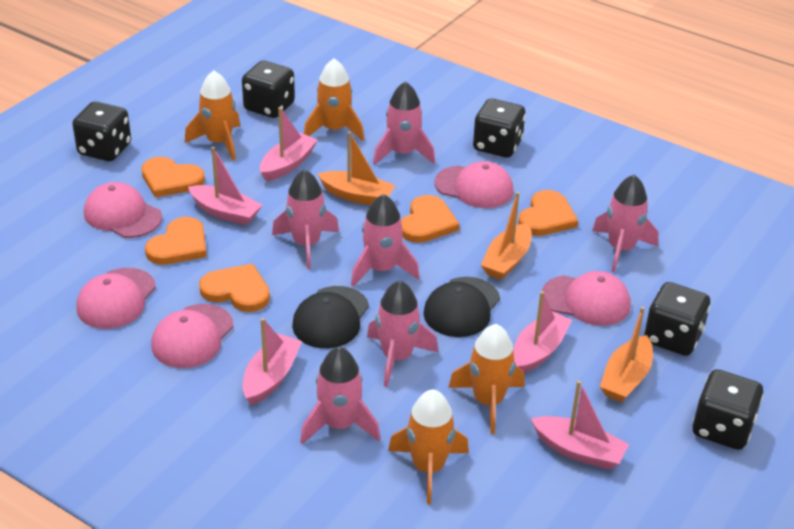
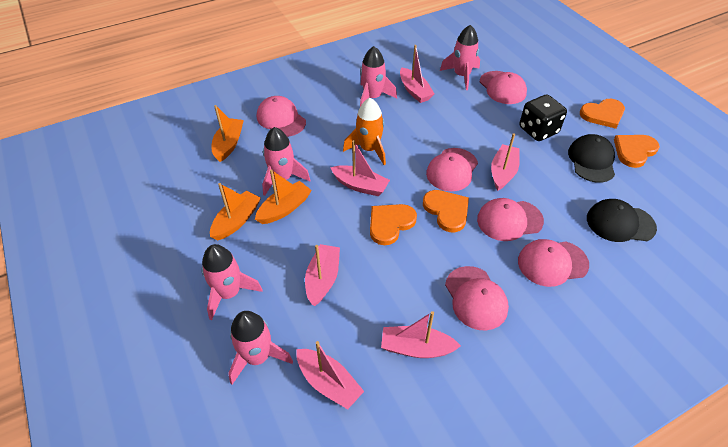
black dice: 5 -> 1
orange heart: 5 -> 4
orange rocket: 4 -> 1
pink boat: 5 -> 6
pink cap: 5 -> 6
pink rocket: 6 -> 5

